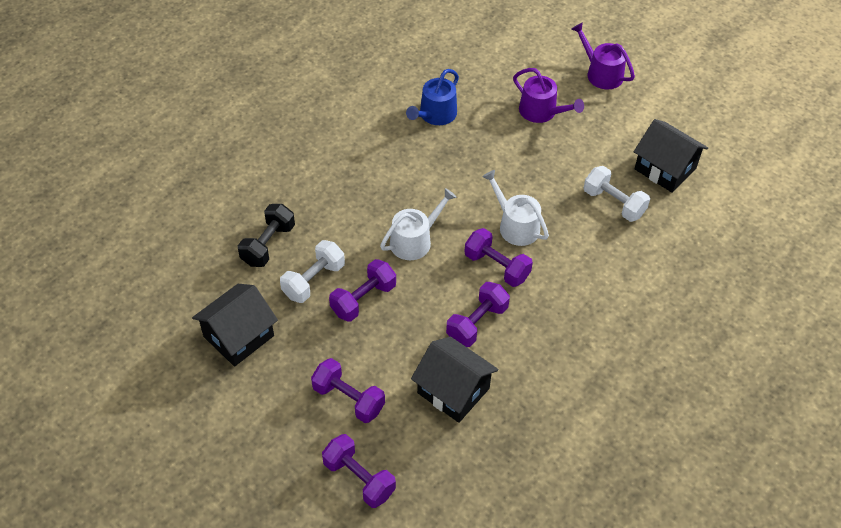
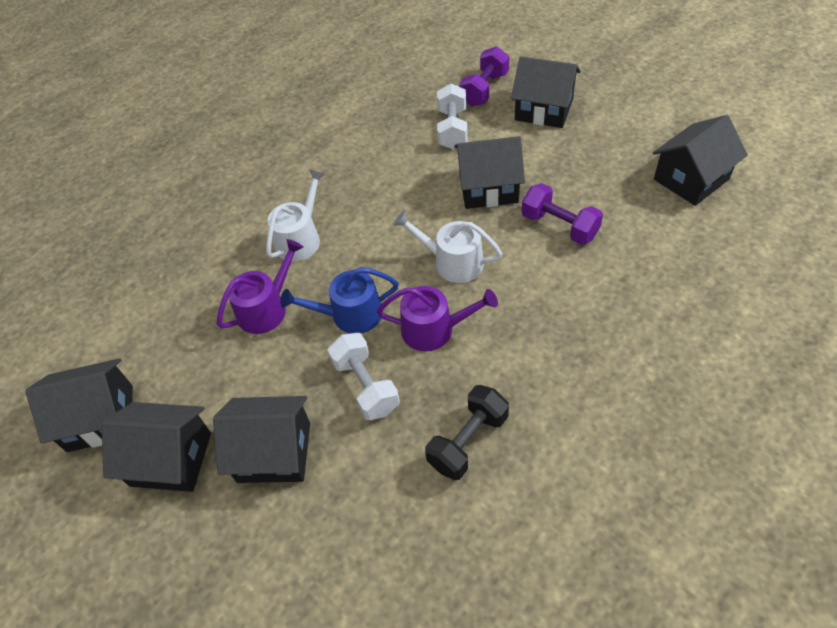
black house: 3 -> 6
purple dumbbell: 5 -> 2

